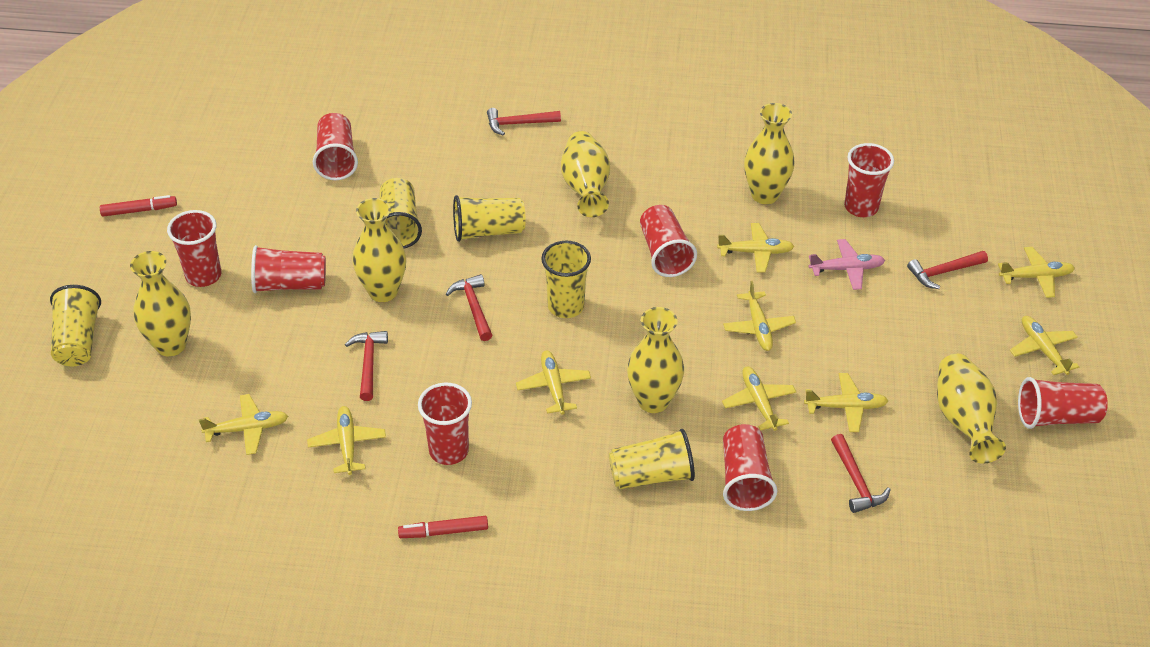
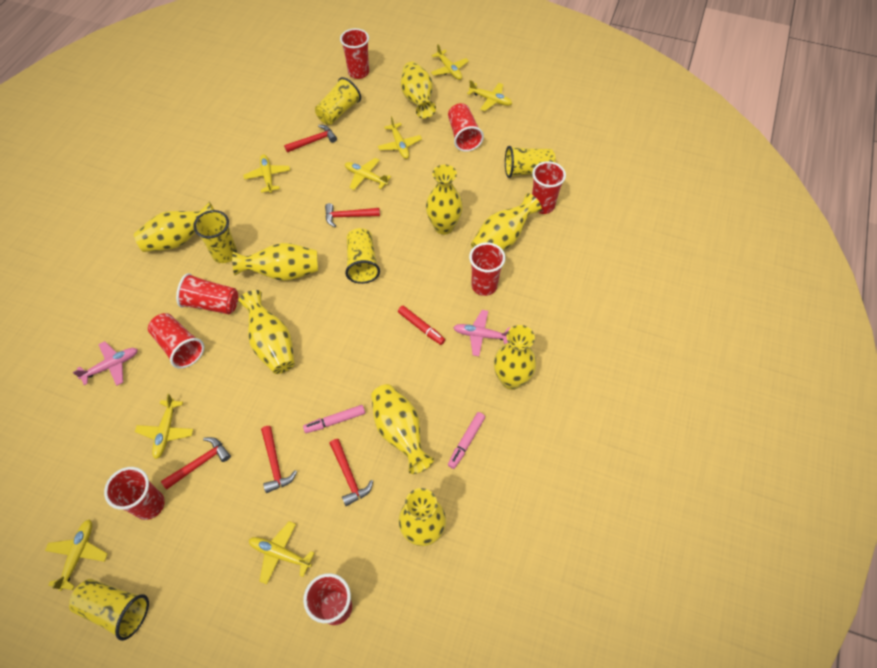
pink marker: 0 -> 2
pink plane: 1 -> 2
red marker: 2 -> 1
yellow plane: 9 -> 8
yellow vase: 6 -> 9

